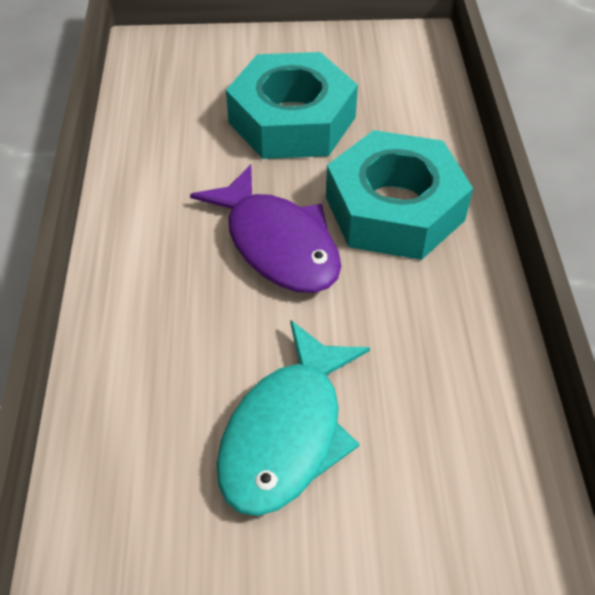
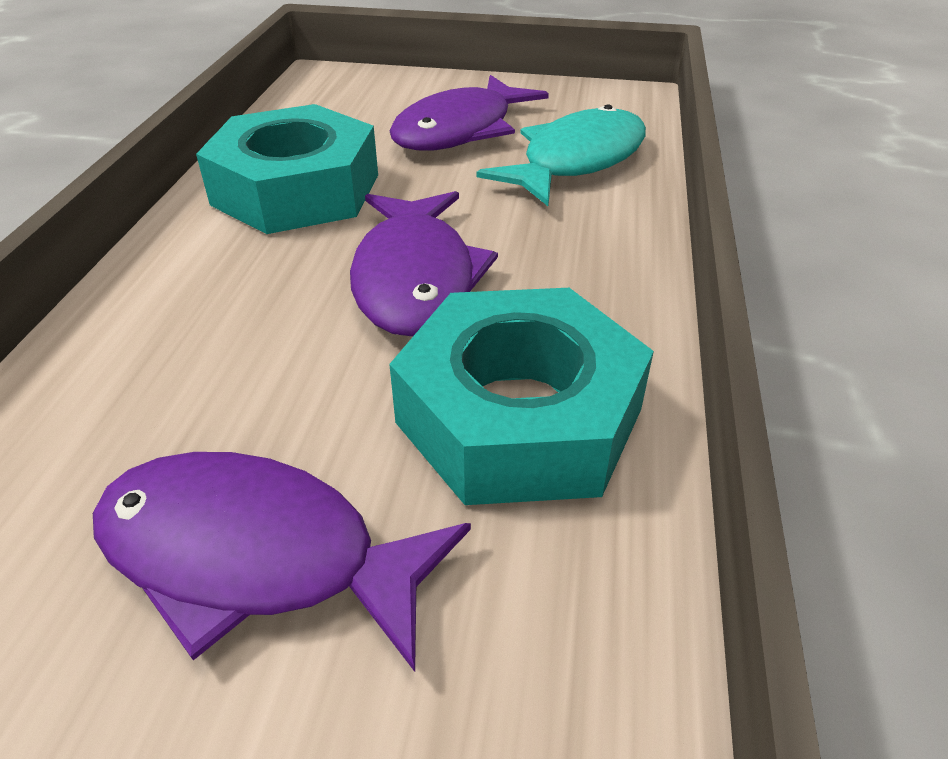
purple fish: 1 -> 3

